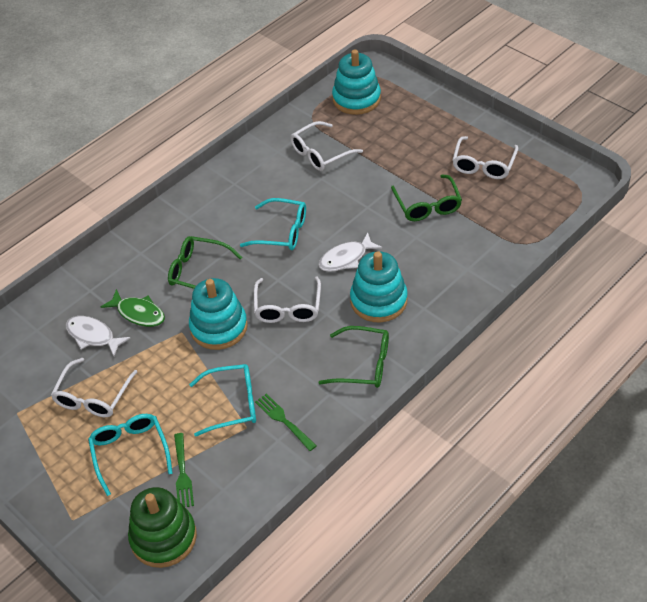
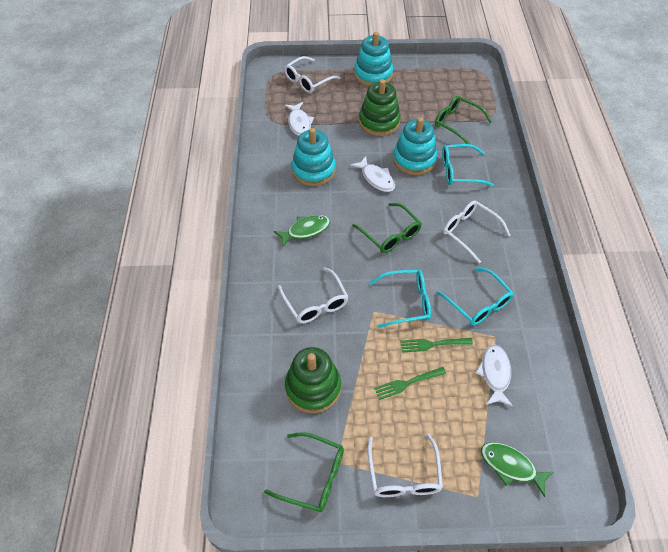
green fish: 1 -> 2
green stacking toy: 1 -> 2
white fish: 2 -> 3

